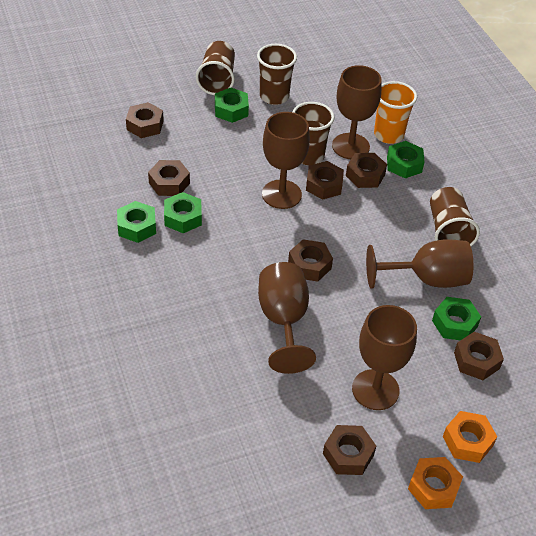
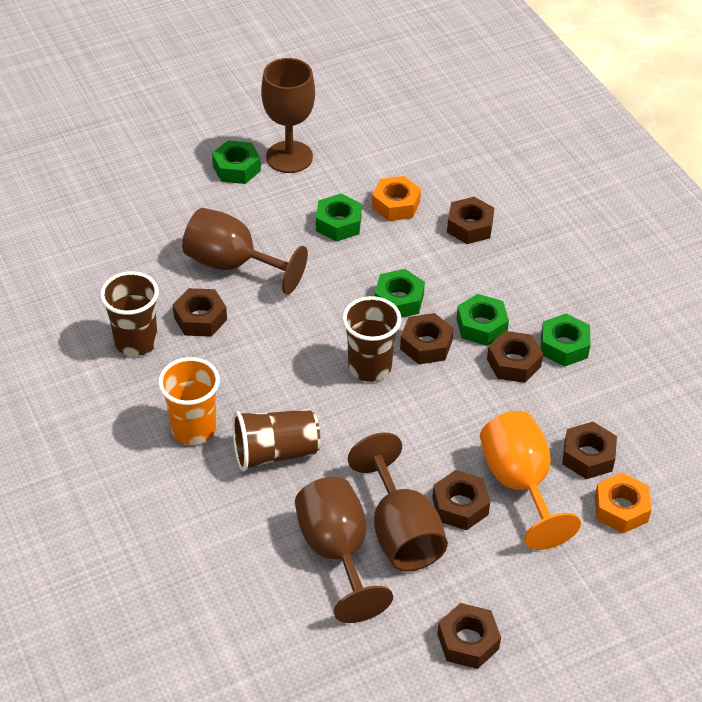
brown cup: 4 -> 3
brown goblet: 5 -> 4
orange goblet: 0 -> 1

